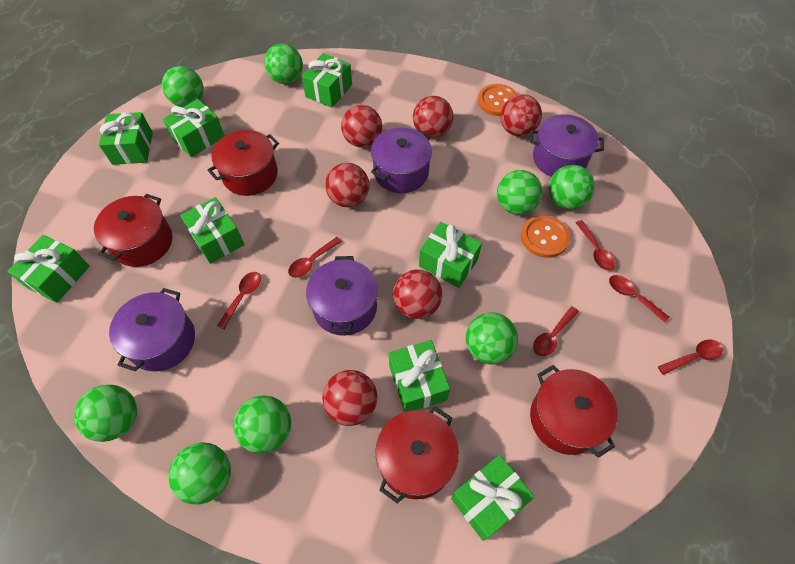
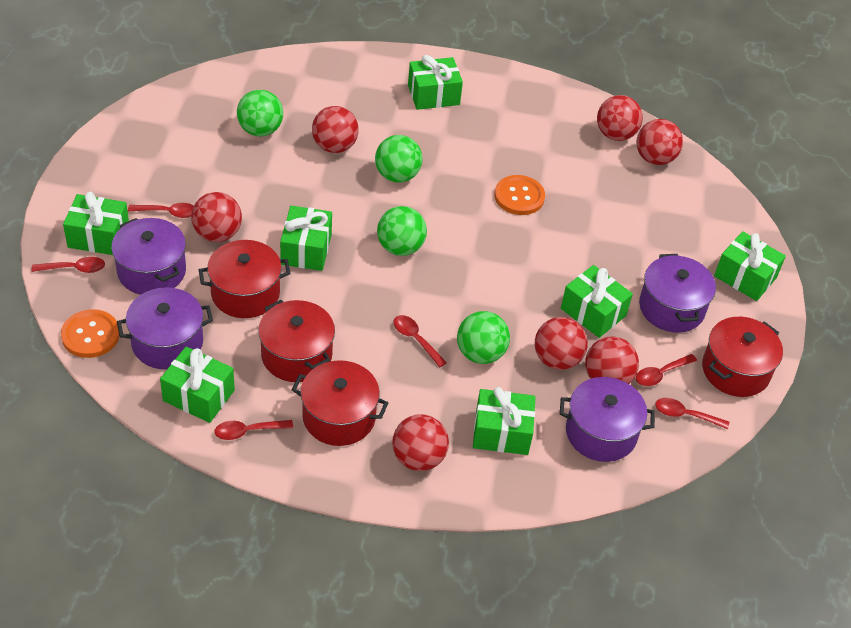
green ball: 8 -> 4
green gift: 8 -> 7
red ball: 6 -> 7

